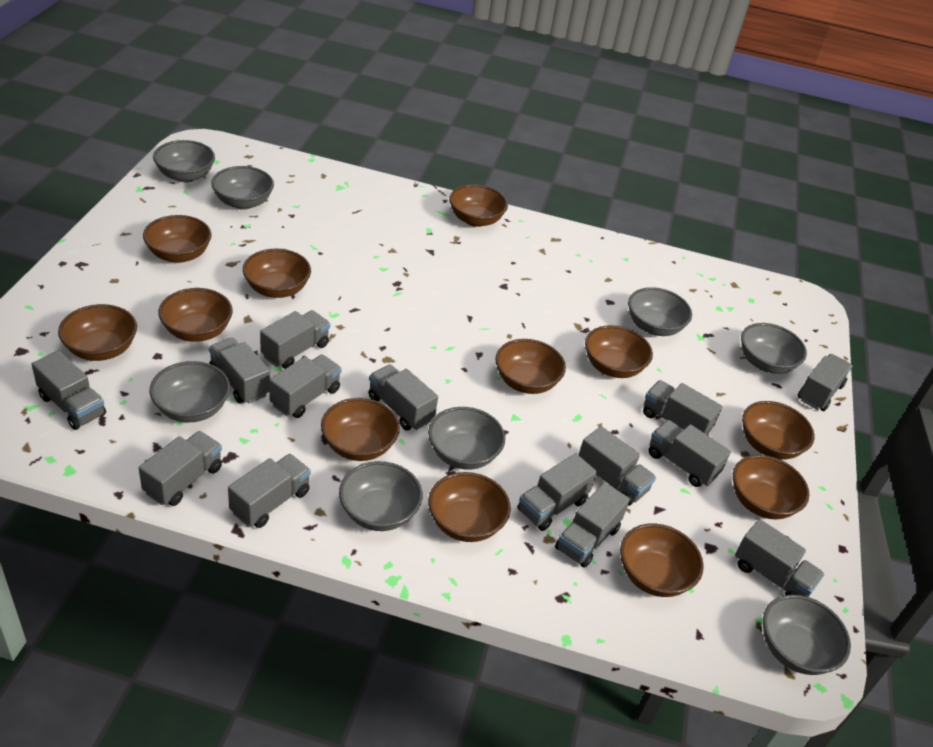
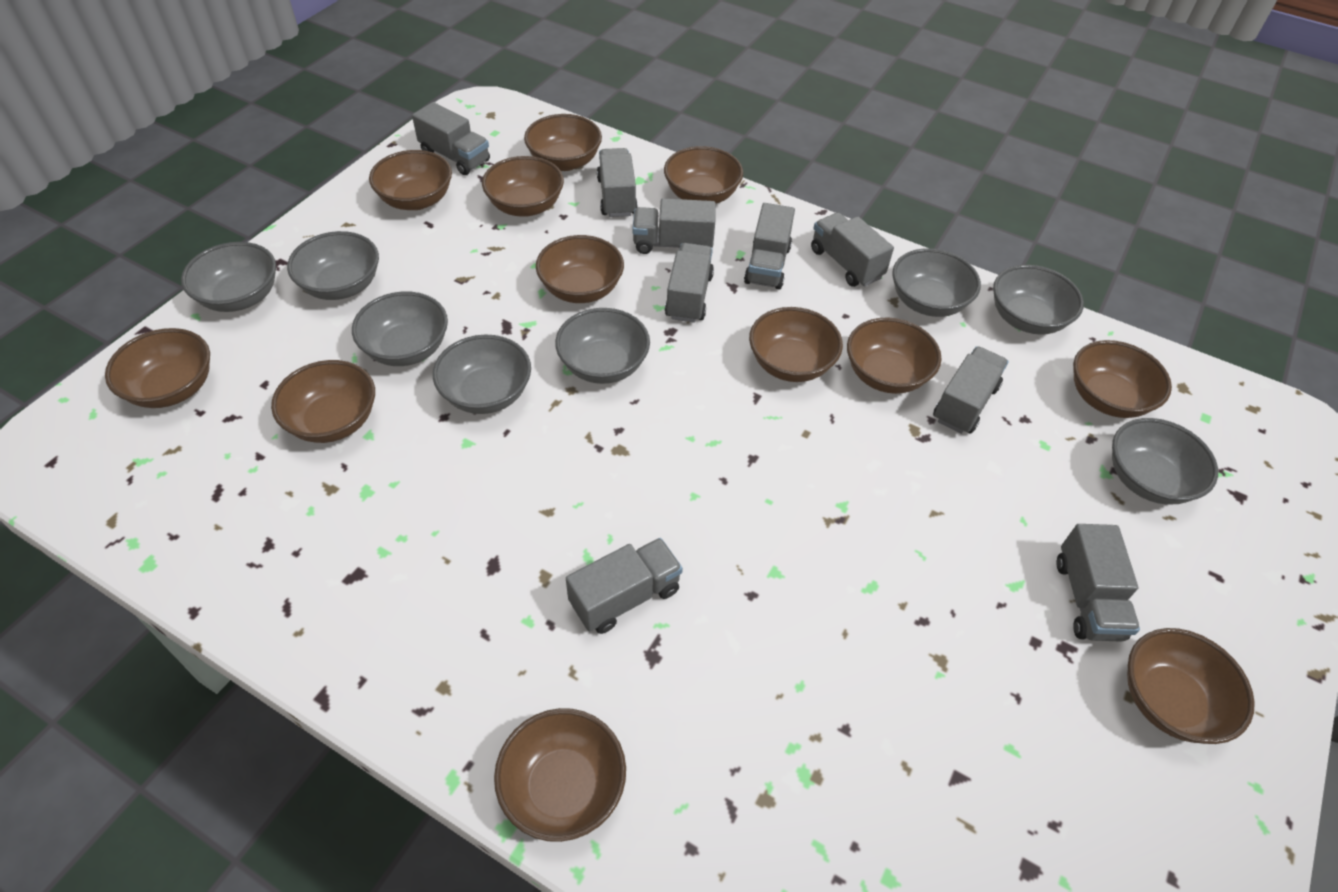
grey truck: 14 -> 9

